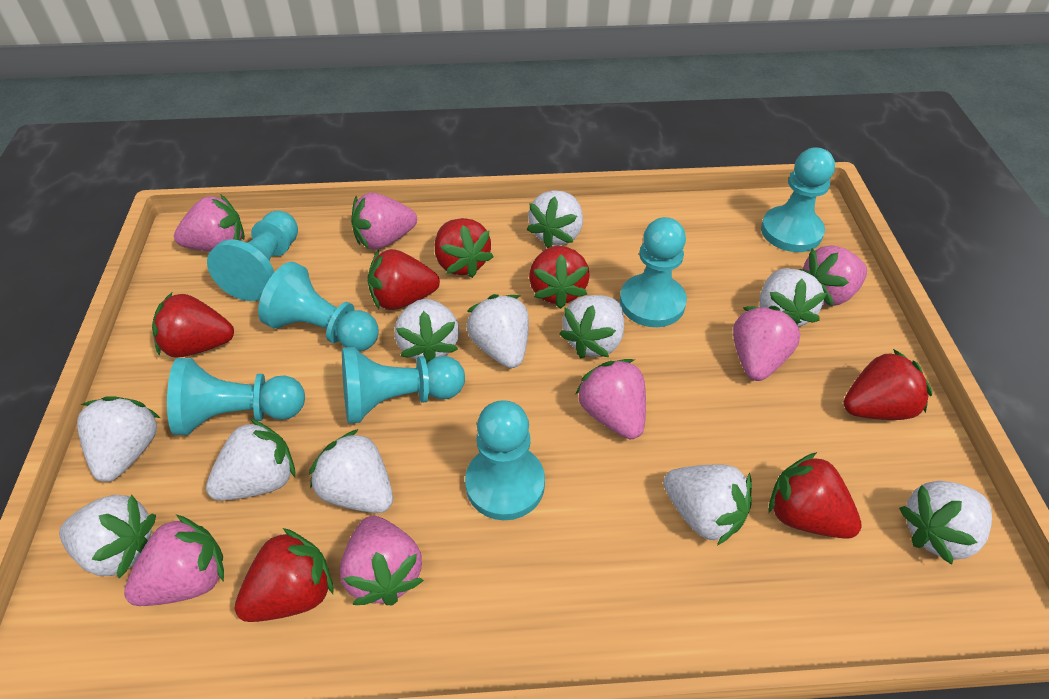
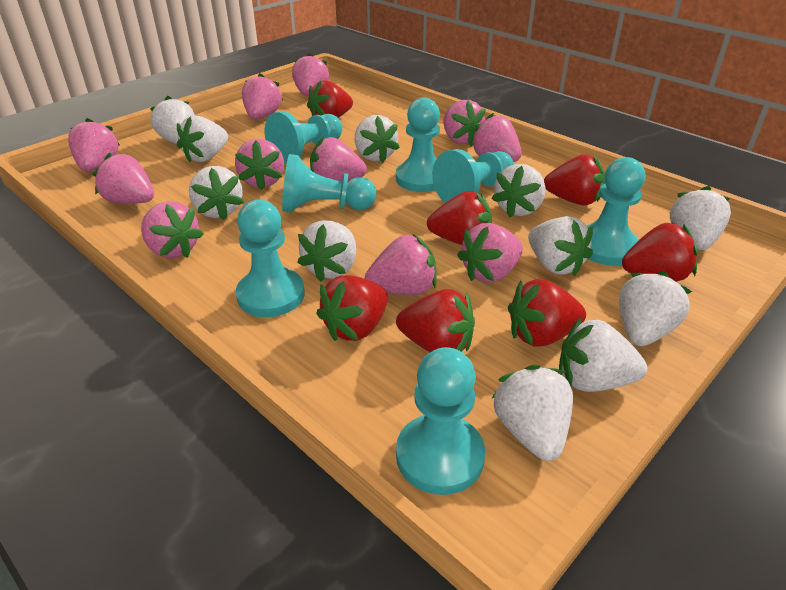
pink strawberry: 7 -> 11

